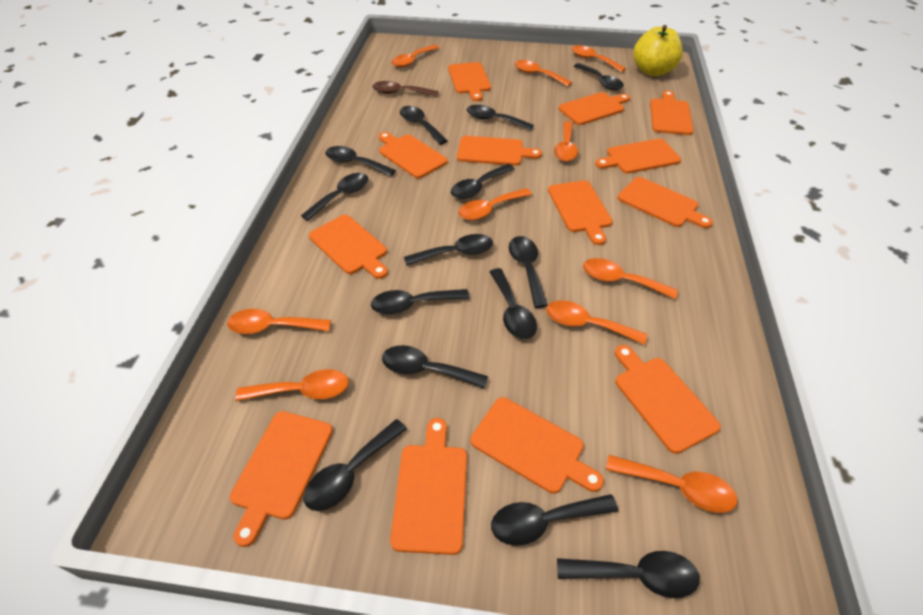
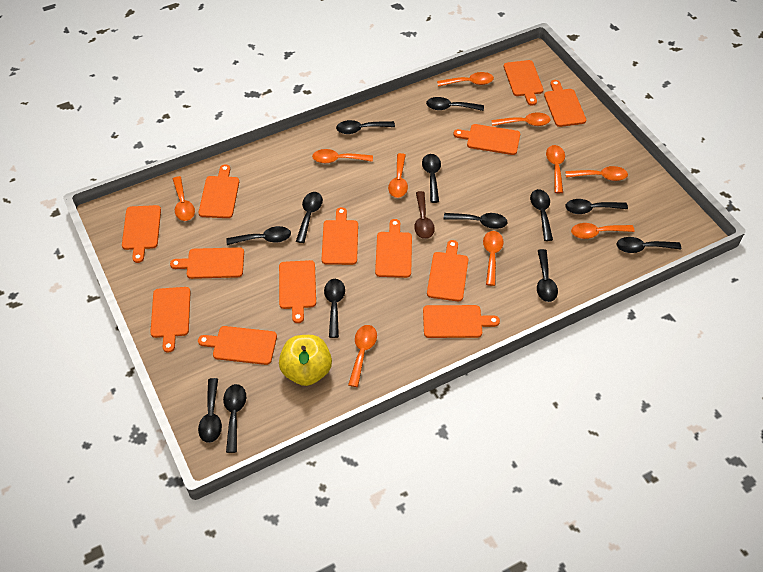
black spoon: 14 -> 13

